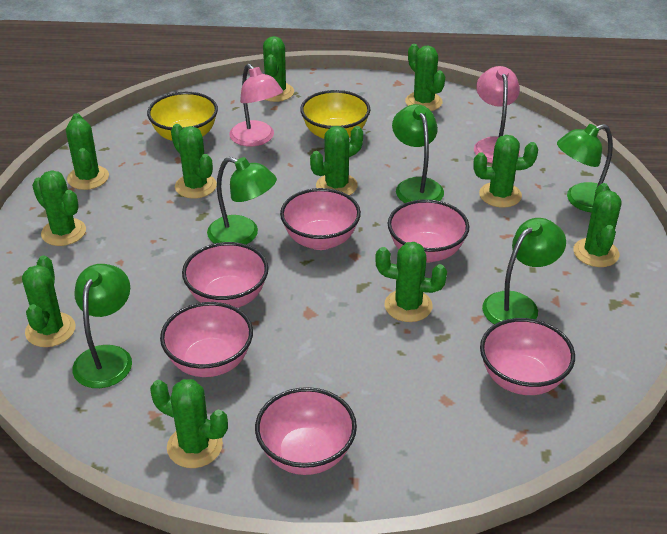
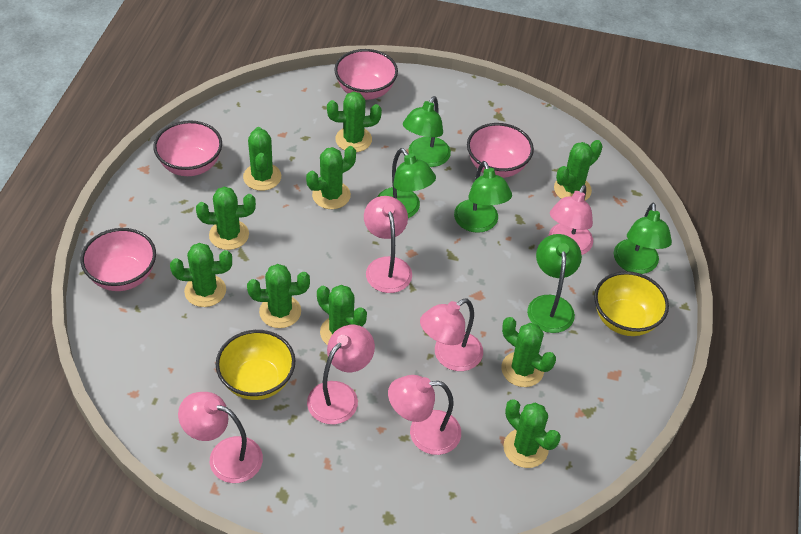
green cactus: 11 -> 10
pink bowl: 6 -> 4
pink lamp: 2 -> 6

